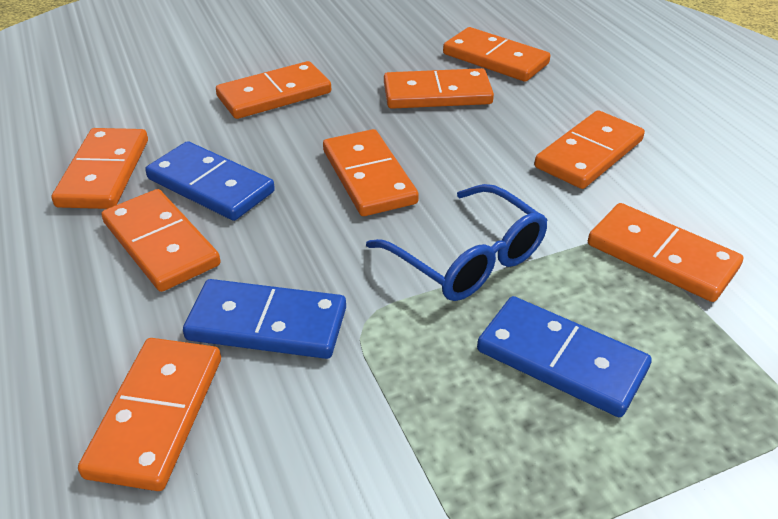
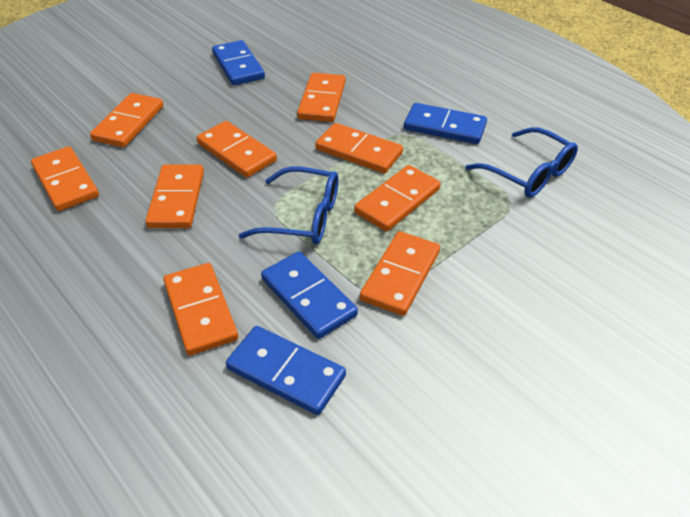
blue domino: 3 -> 4
blue glasses: 1 -> 2

